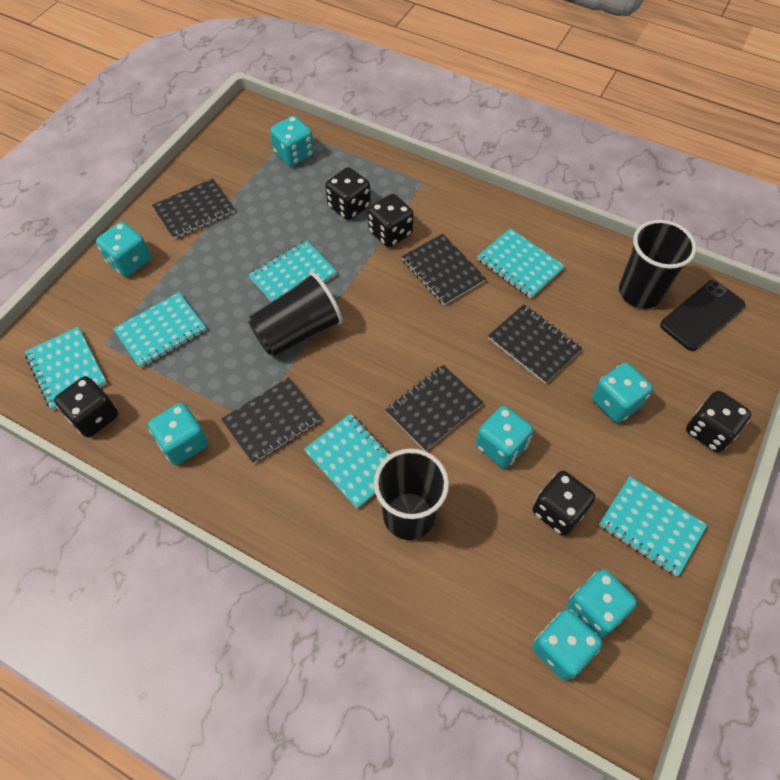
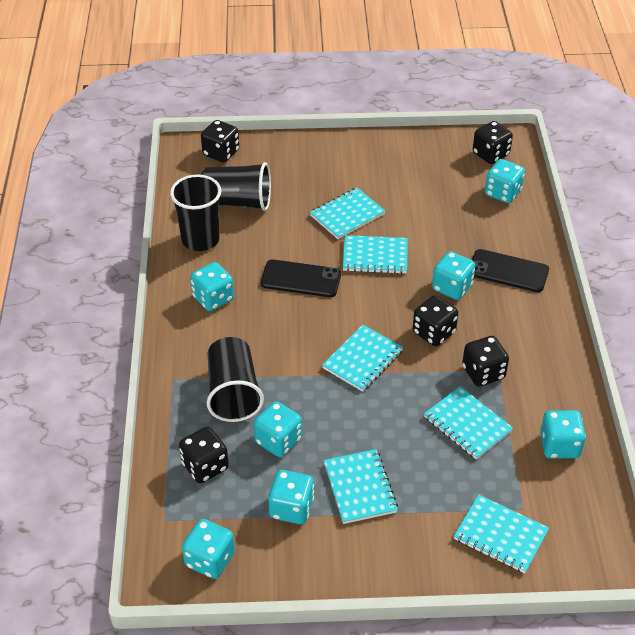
black notebook: 5 -> 0
black phone: 1 -> 2

